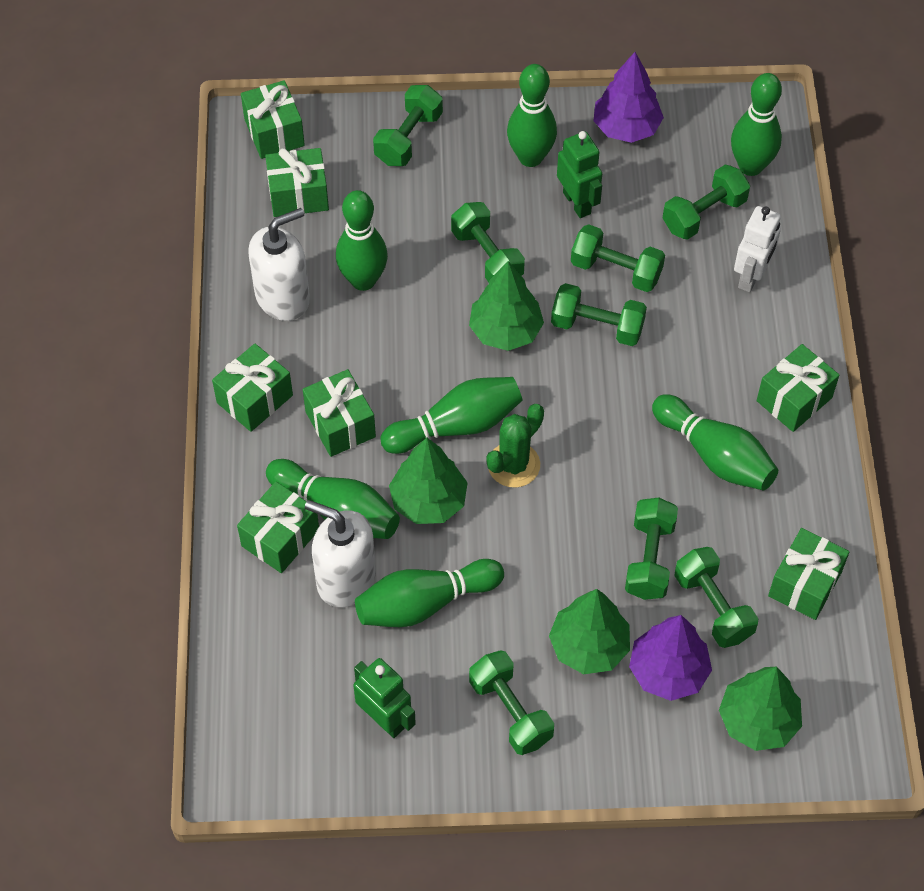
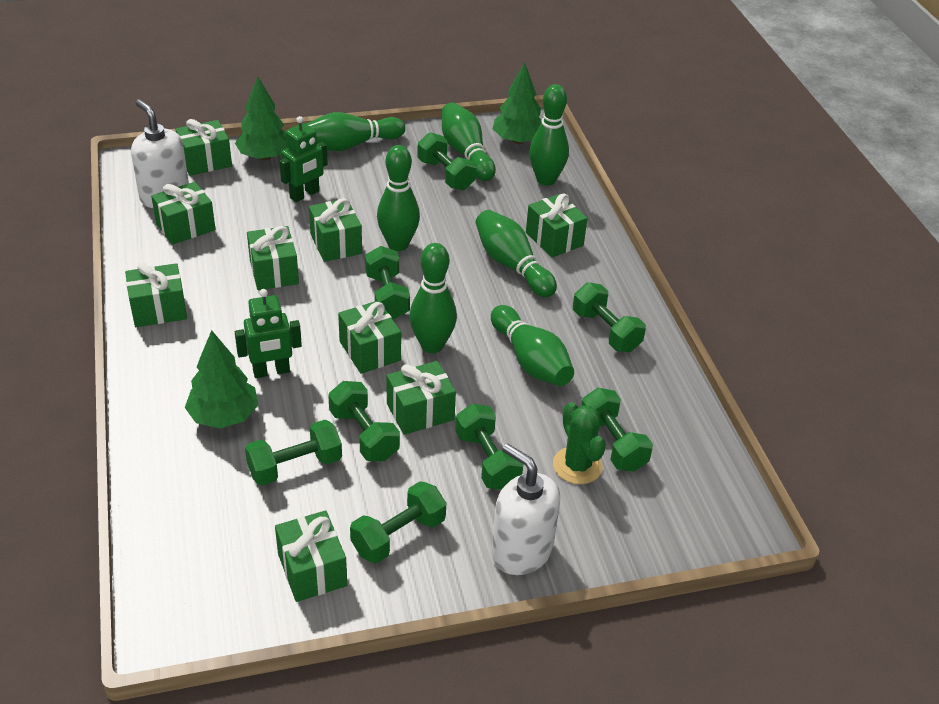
green gift: 7 -> 9
green tree: 4 -> 3
purple tree: 2 -> 0
white robot: 1 -> 0

